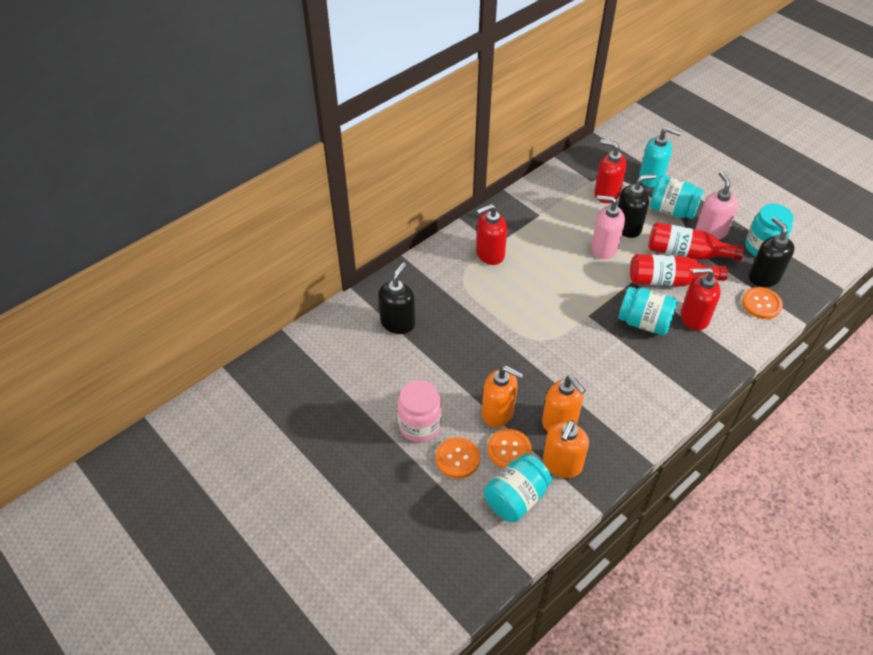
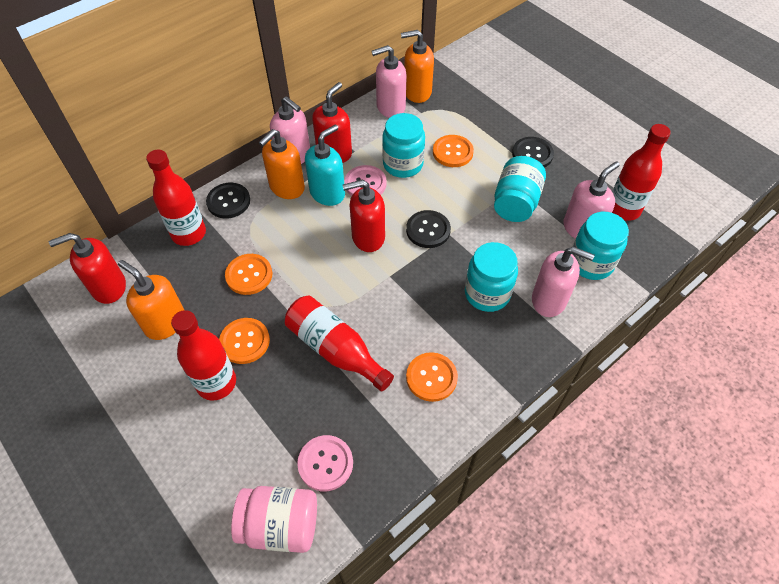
black button: 0 -> 3
black soap dispenser: 3 -> 0
orange button: 3 -> 4
pink button: 0 -> 2
pink soap dispenser: 2 -> 4
red bottle: 2 -> 4

